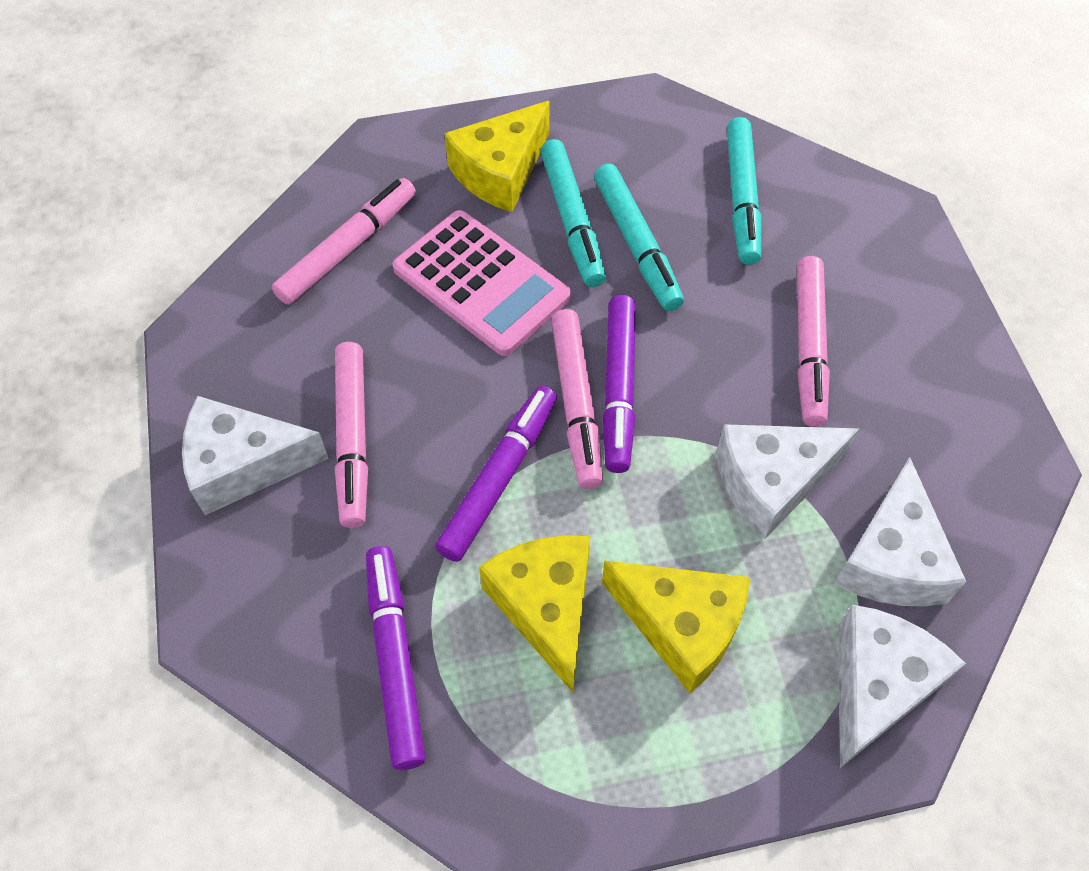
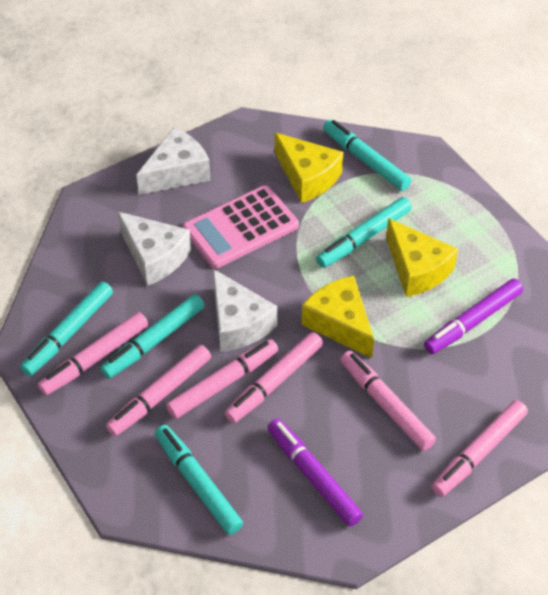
pink marker: 4 -> 6
purple marker: 3 -> 2
turquoise marker: 3 -> 5
white cheese: 4 -> 3

